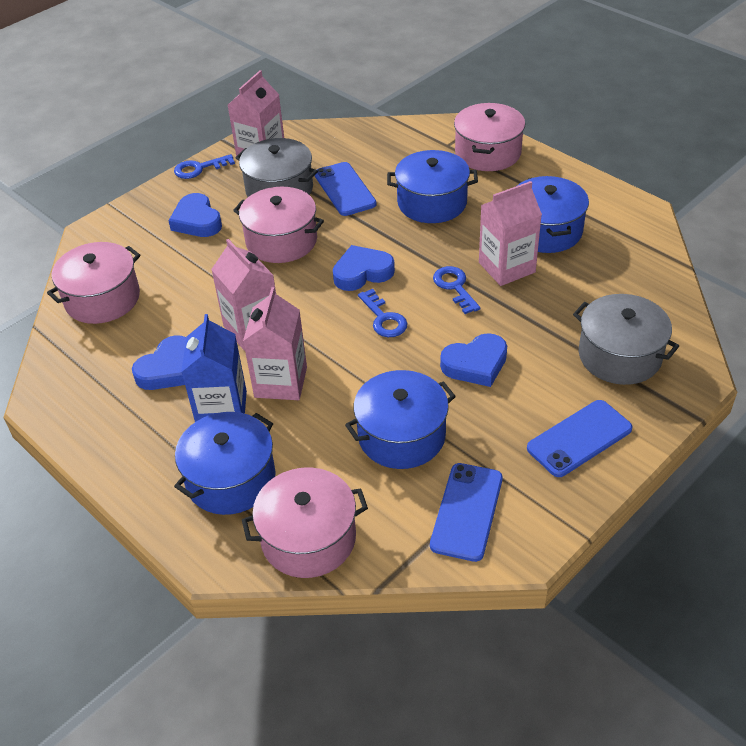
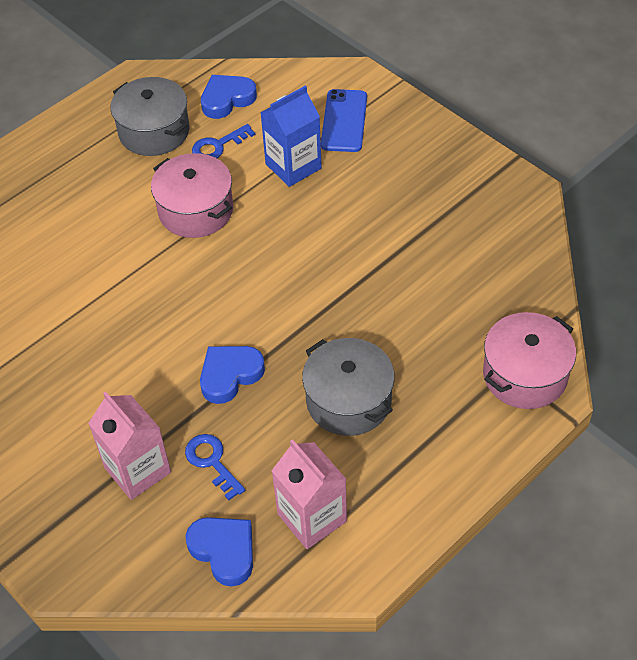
blue heart: 4 -> 3
blue key: 3 -> 2
blue phone: 3 -> 1
blue pot: 4 -> 0
pink carton: 4 -> 2
pink pot: 4 -> 2

